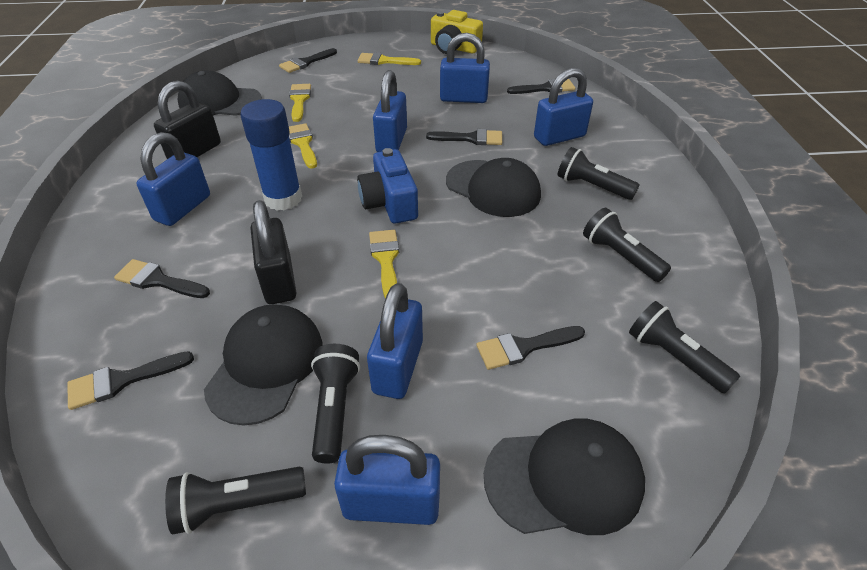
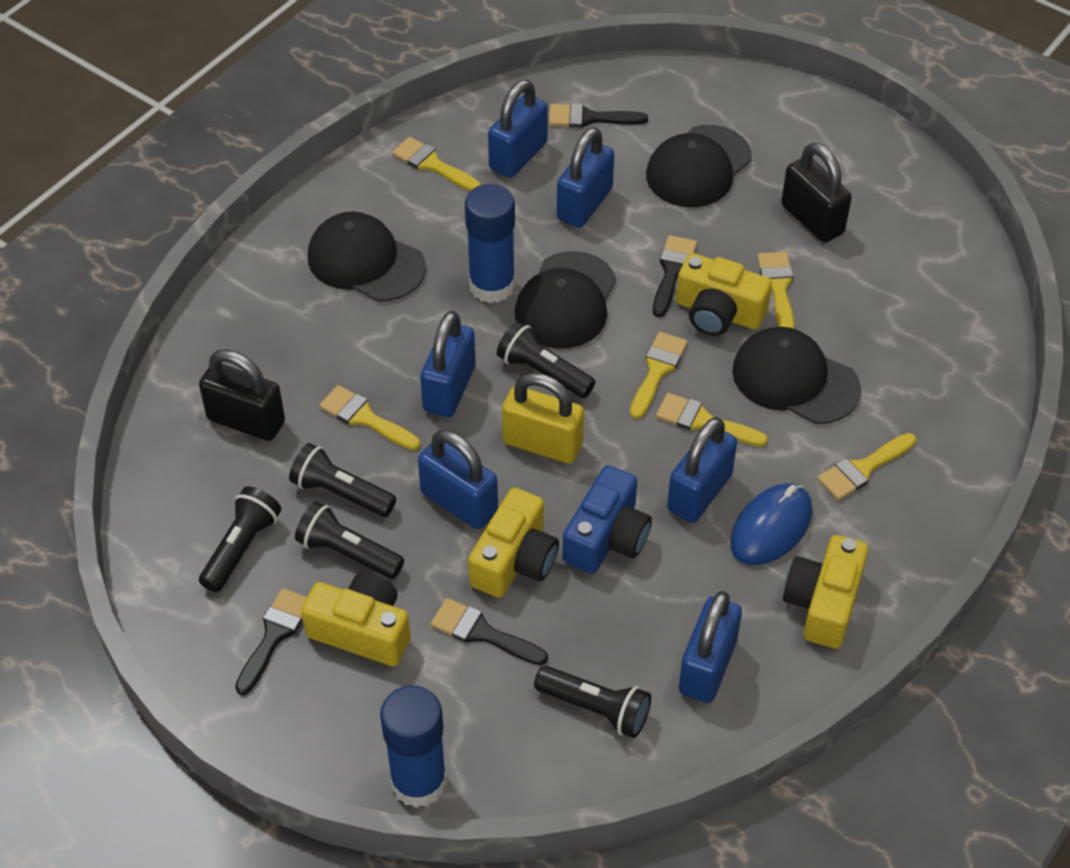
black brush: 6 -> 4
blue glue stick: 1 -> 2
blue mouse: 0 -> 1
yellow brush: 4 -> 6
yellow camera: 1 -> 4
yellow padlock: 0 -> 1

